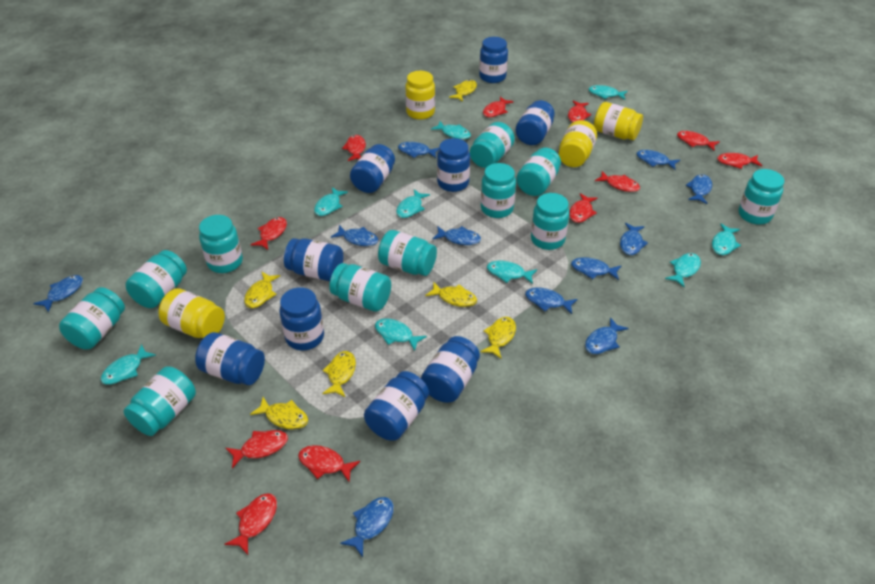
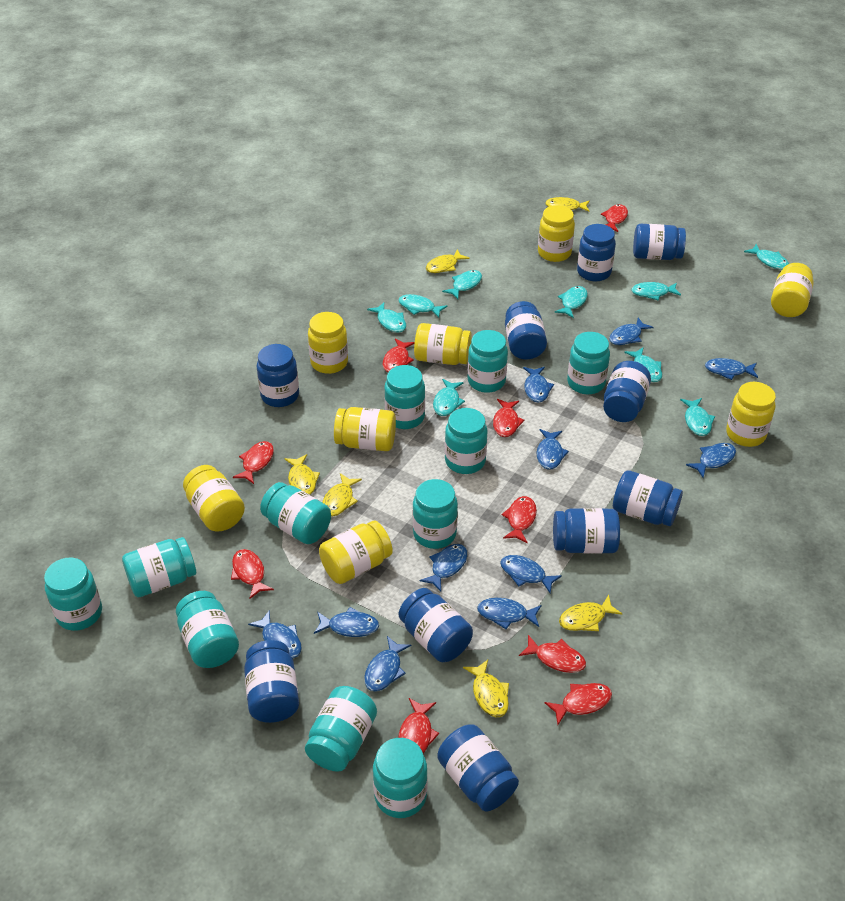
blue jar: 9 -> 10
red fish: 11 -> 9
yellow jar: 4 -> 8

